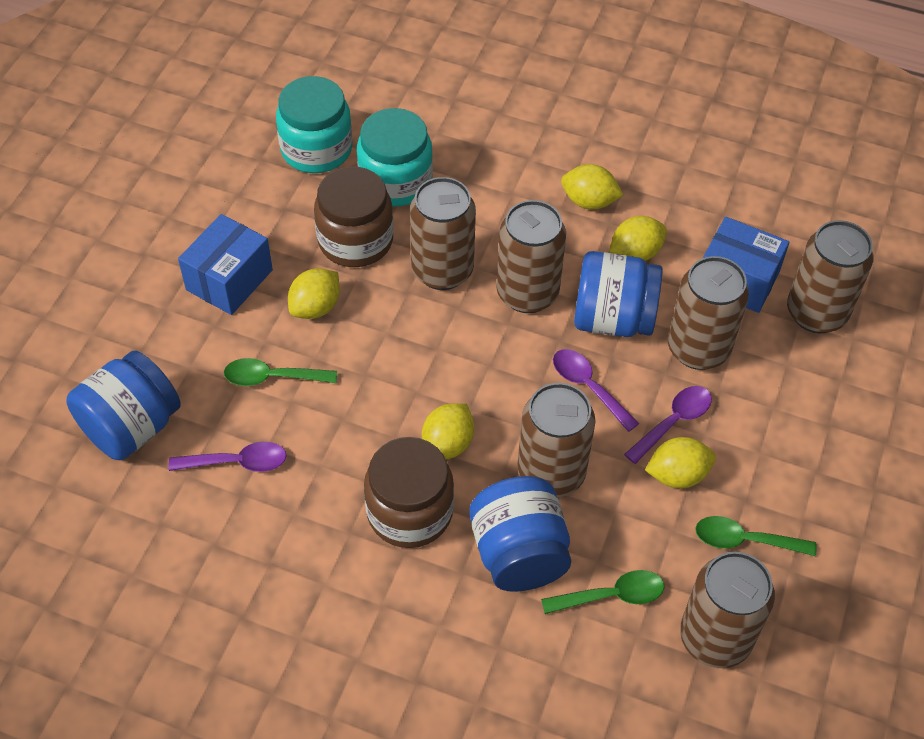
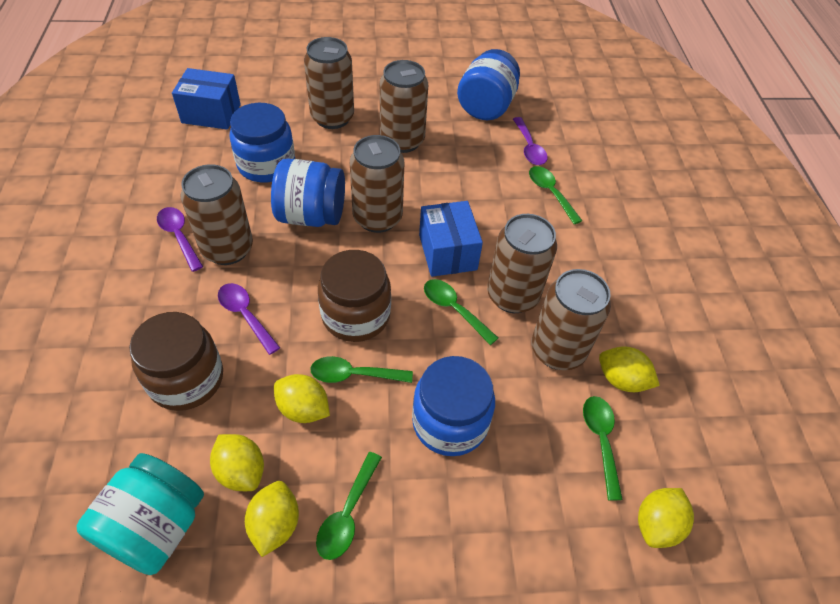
blue jar: 3 -> 4
green spoon: 3 -> 5
turquoise jar: 2 -> 1

